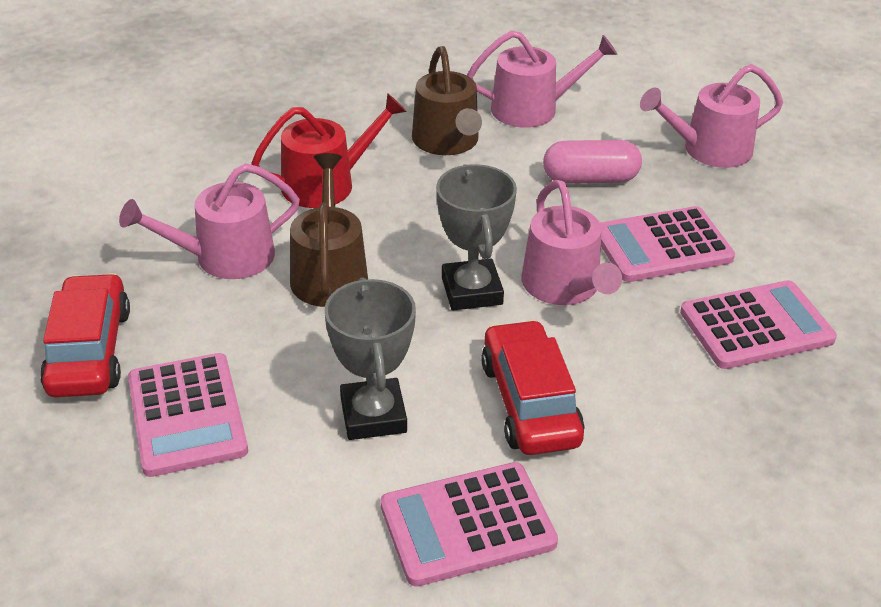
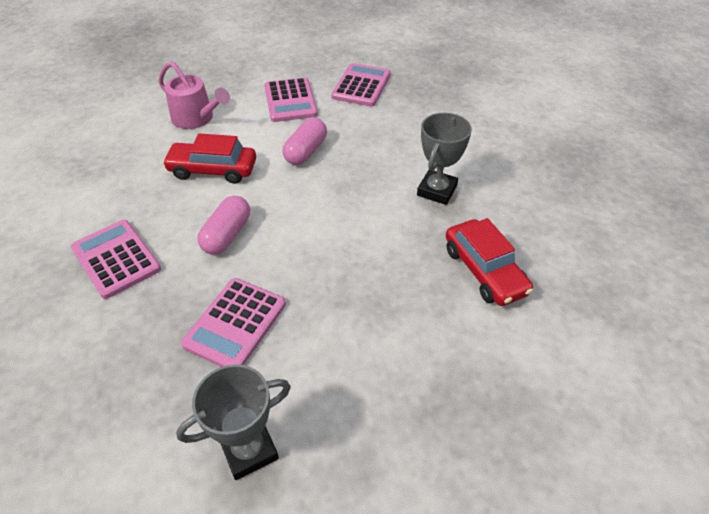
brown watering can: 2 -> 0
pink capsule: 1 -> 2
pink watering can: 4 -> 1
red watering can: 1 -> 0

